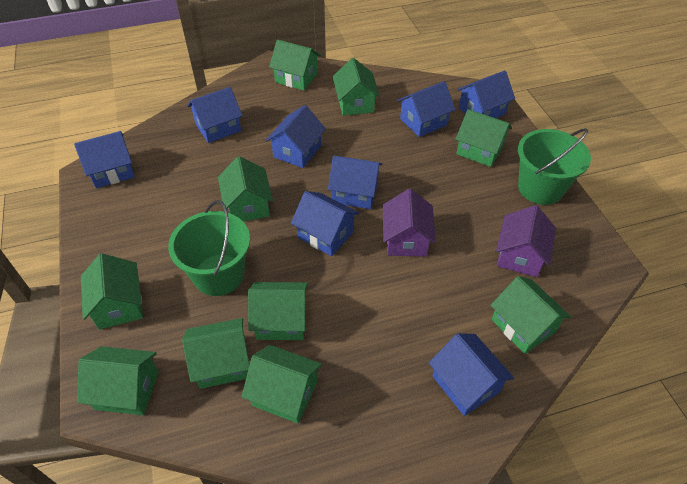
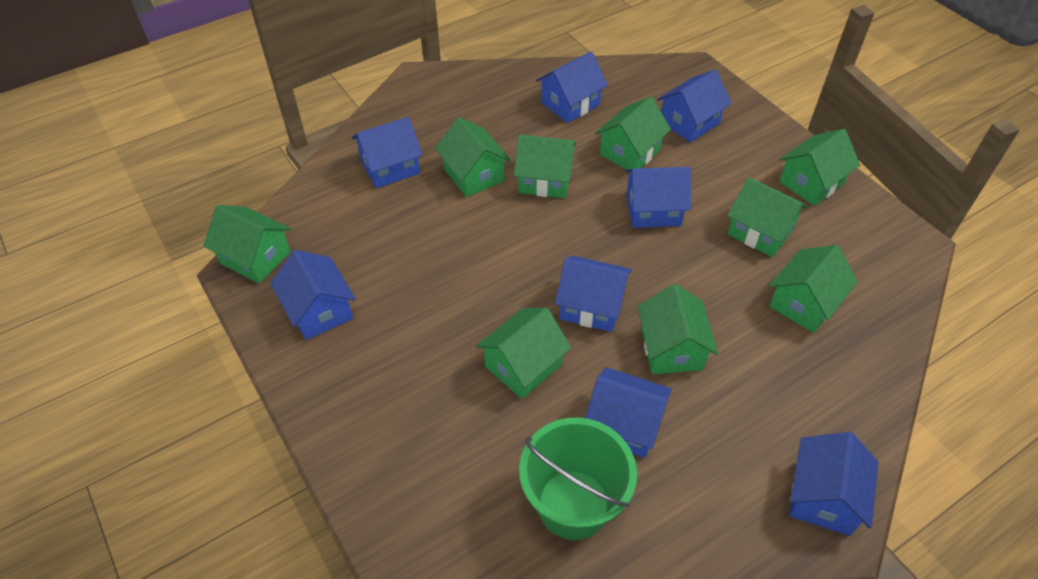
green bucket: 2 -> 1
green house: 10 -> 9
purple house: 2 -> 0

